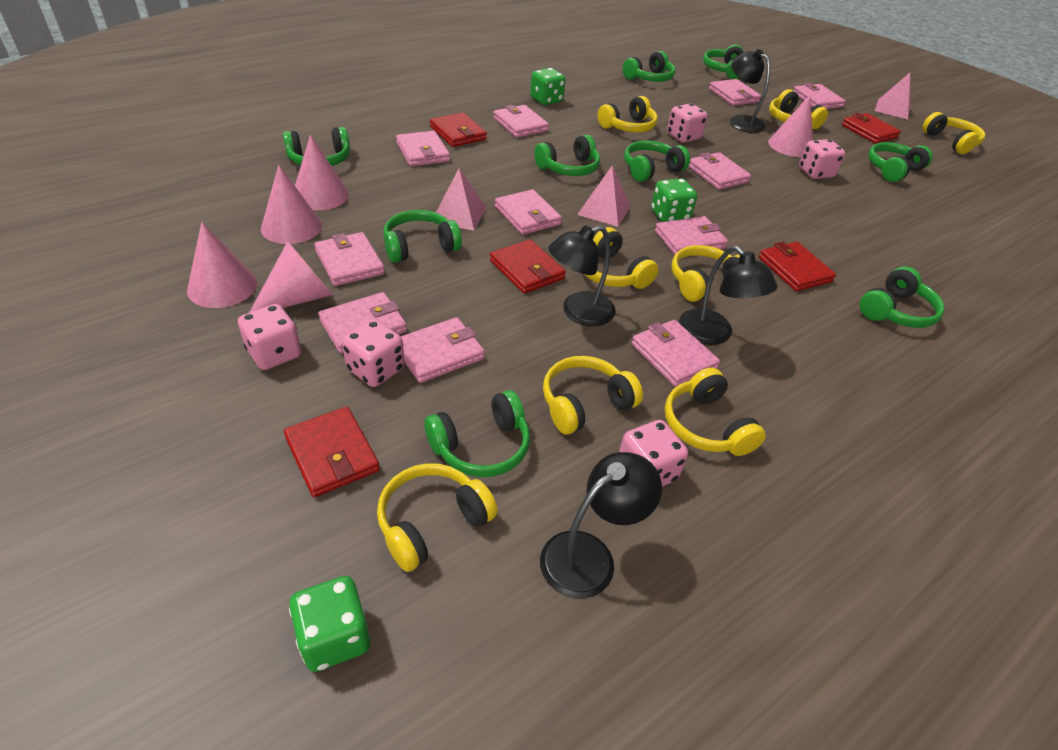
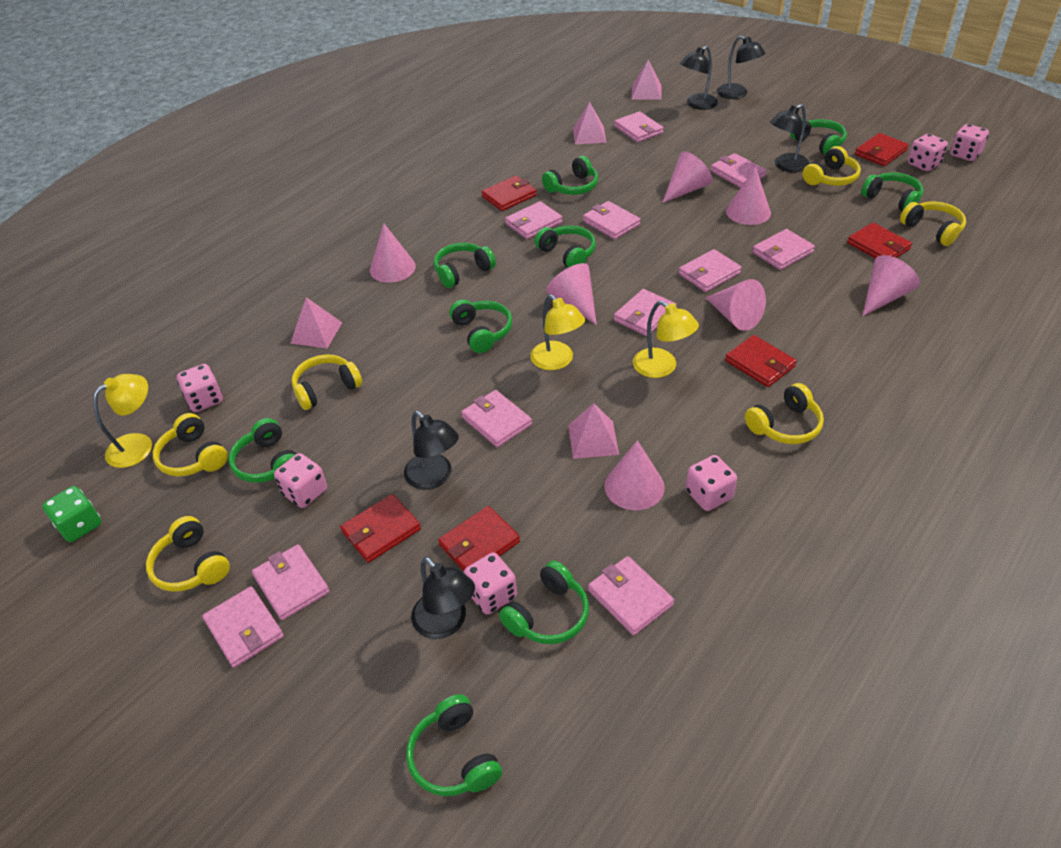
black lamp: 4 -> 5
green dice: 3 -> 1
pink cone: 5 -> 7
pink dice: 5 -> 6
pink pyramid: 3 -> 4
red wallet: 5 -> 6
yellow headphones: 8 -> 6
yellow lamp: 0 -> 3

